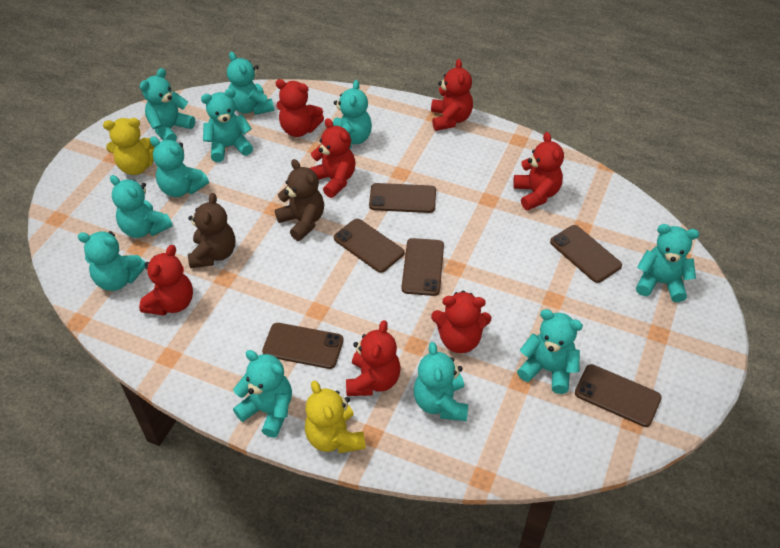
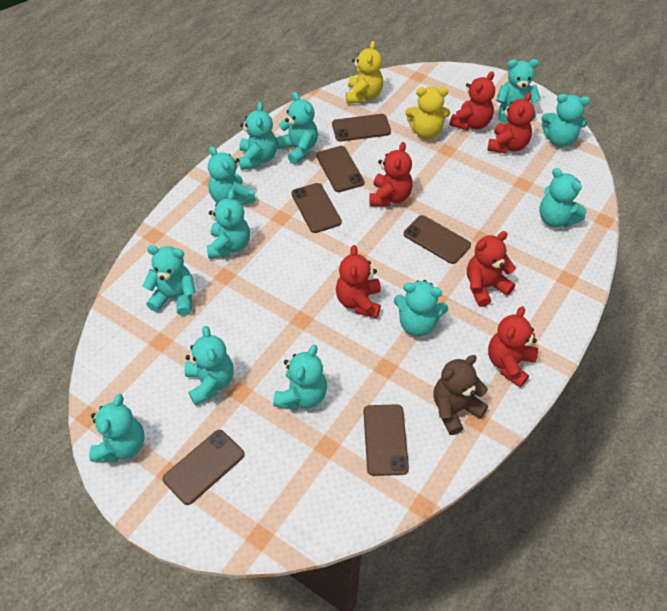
brown teddy bear: 2 -> 1
red teddy bear: 7 -> 6
turquoise teddy bear: 11 -> 12

